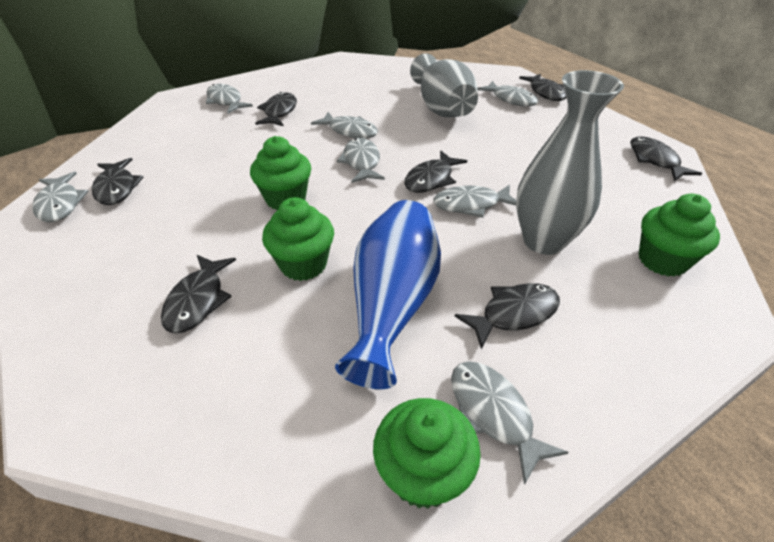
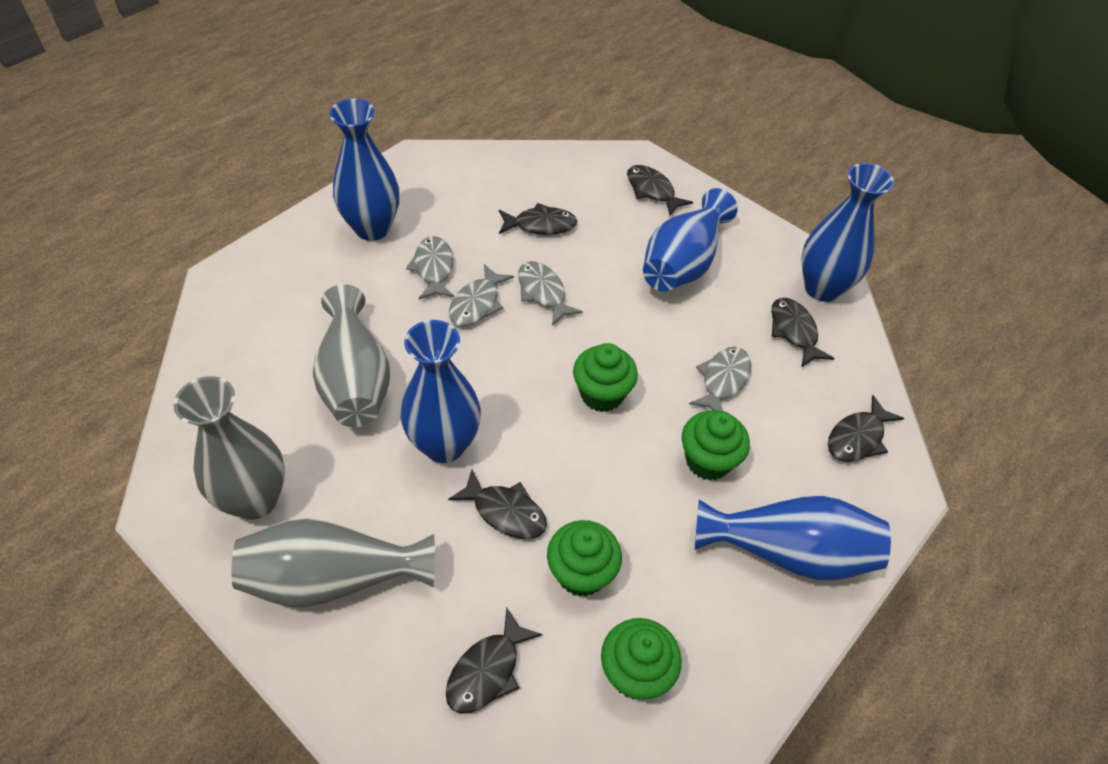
black fish: 7 -> 6
blue vase: 1 -> 5
grey fish: 7 -> 4
grey vase: 2 -> 3

